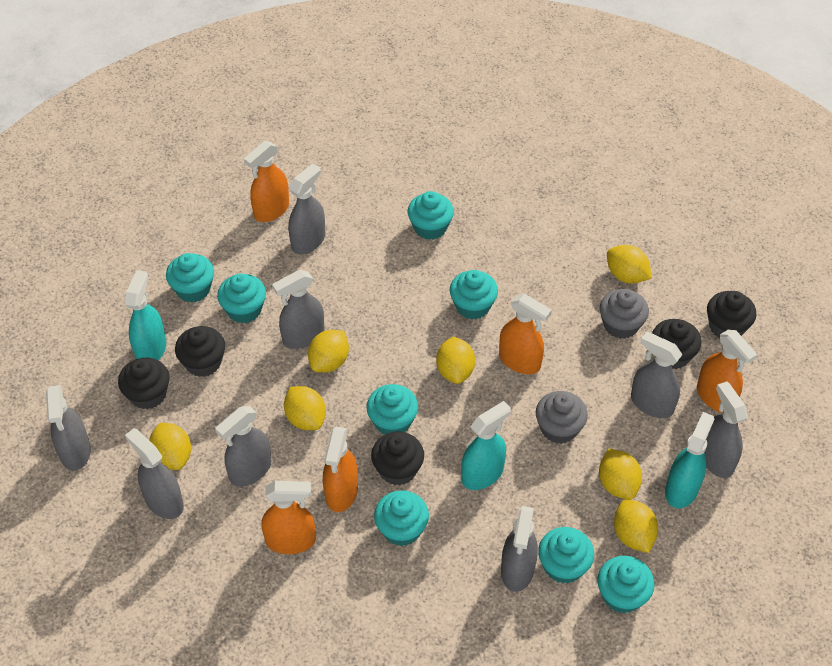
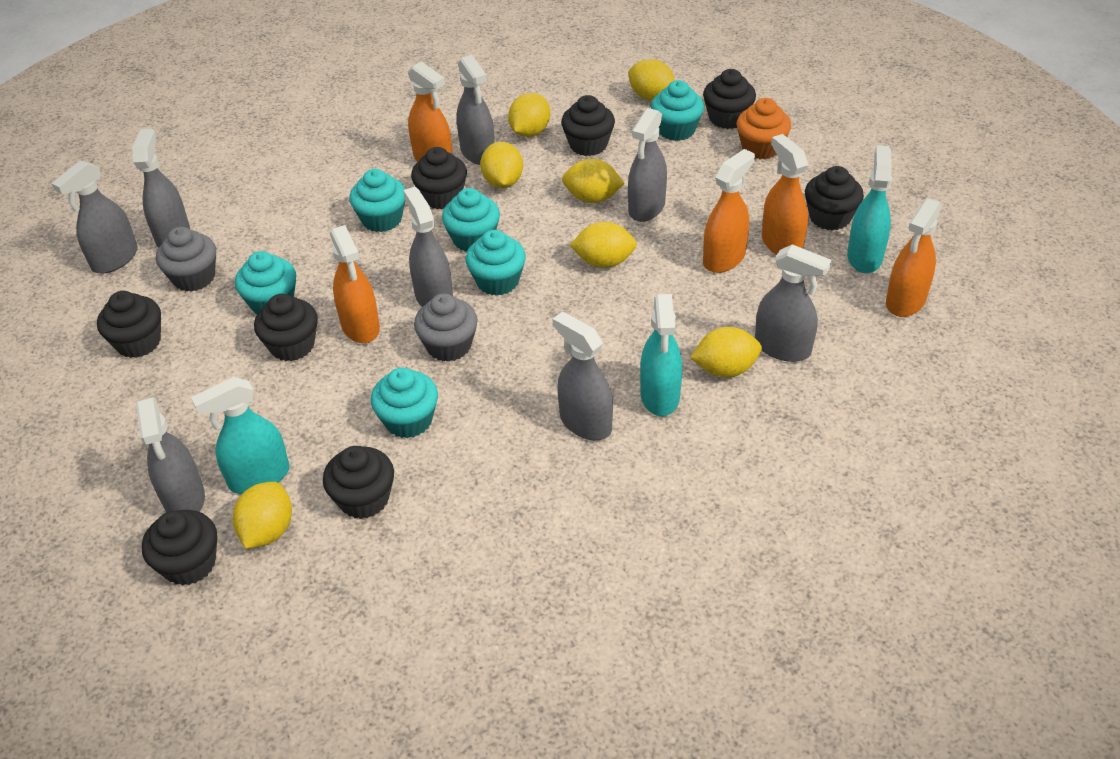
black cupcake: 5 -> 8
orange cupcake: 0 -> 1
turquoise cupcake: 8 -> 6

